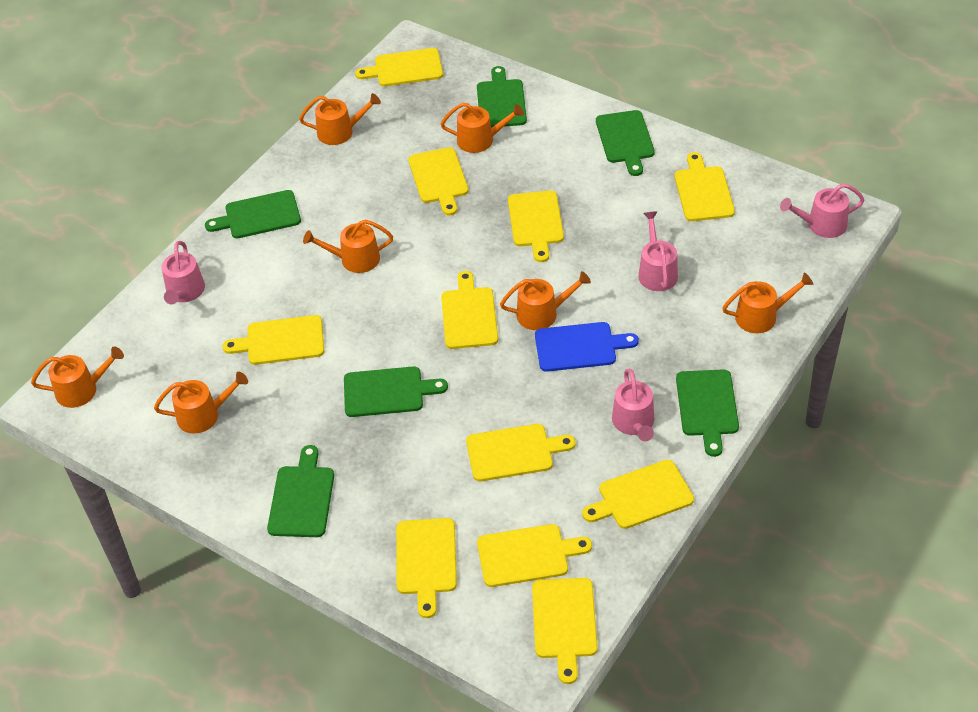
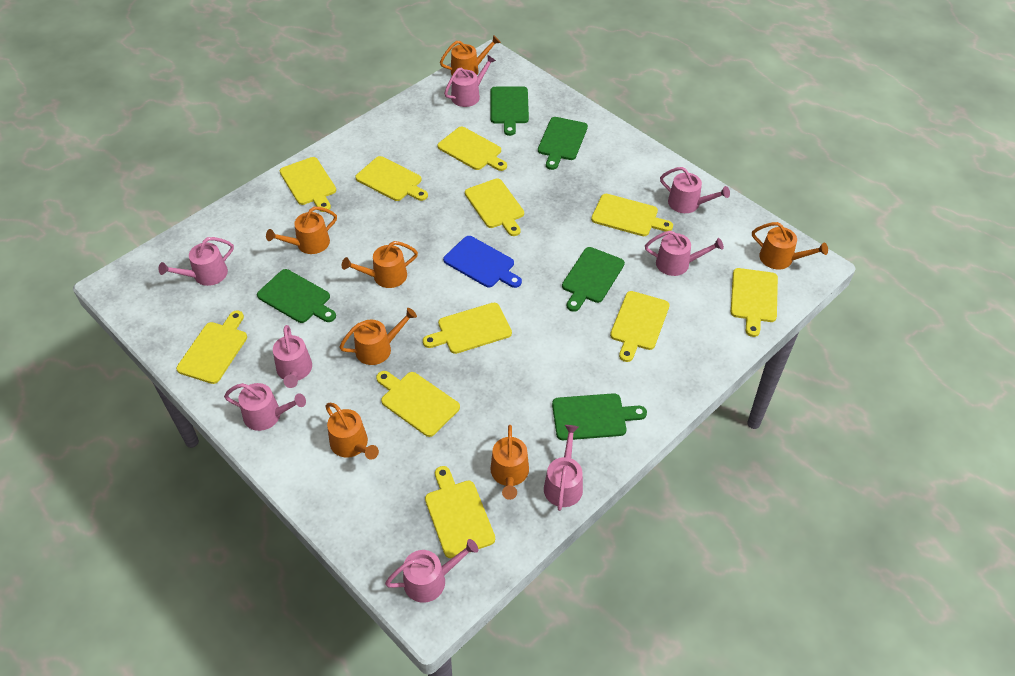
green cutting board: 6 -> 5
pink watering can: 4 -> 8

